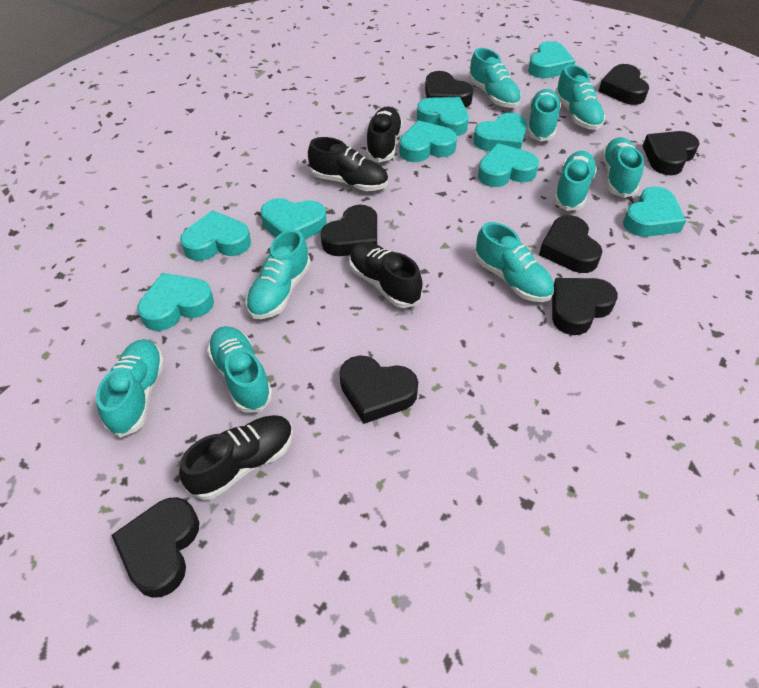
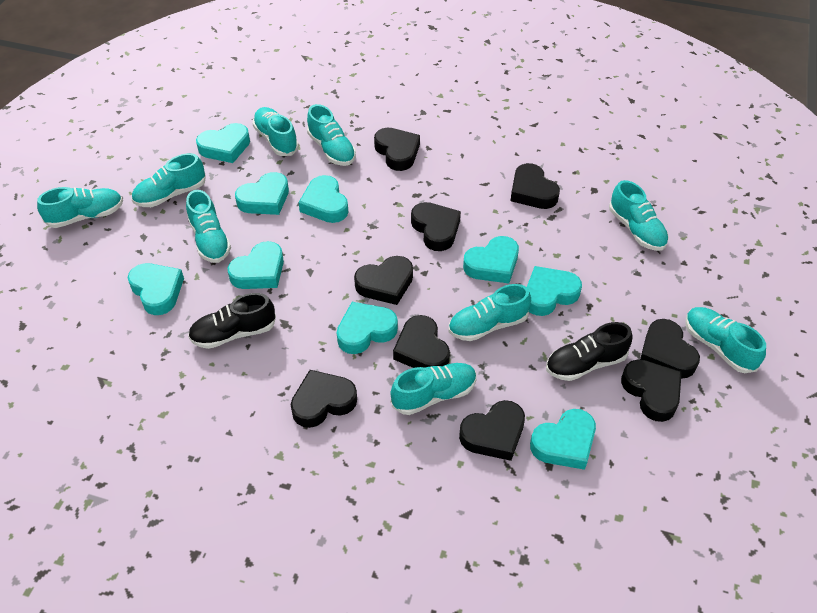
black heart: 8 -> 9
black shoe: 4 -> 2

